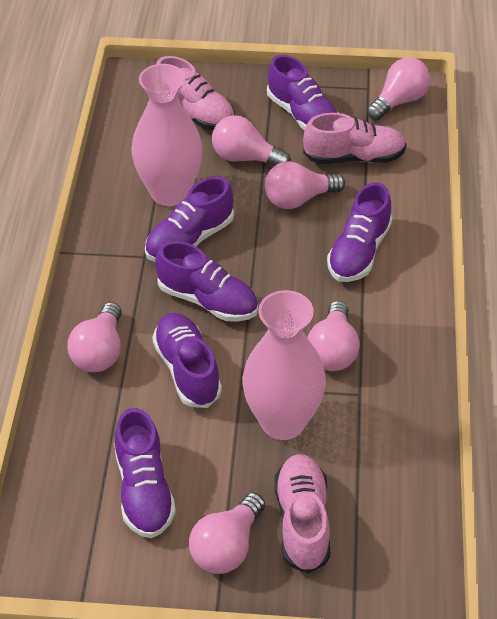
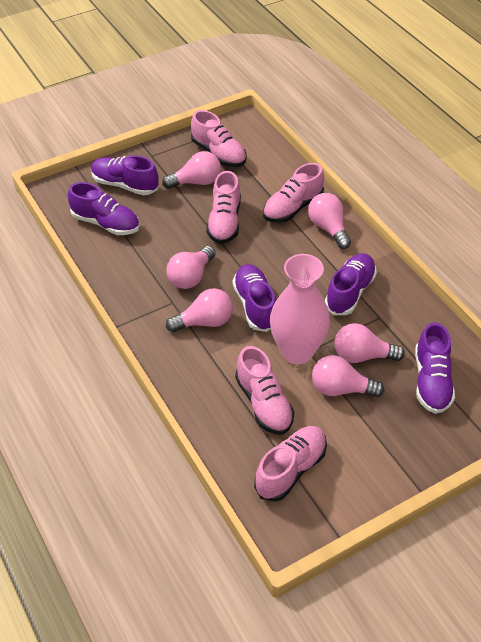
pink shoe: 3 -> 5
pink vase: 2 -> 1
purple shoe: 6 -> 5

